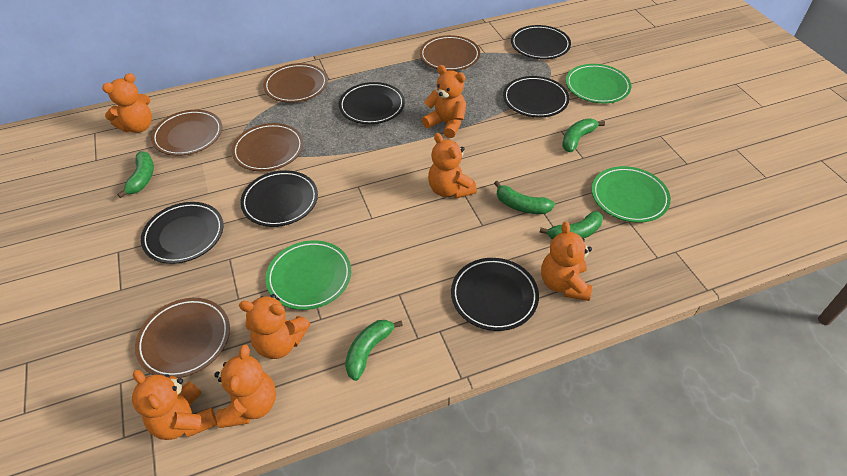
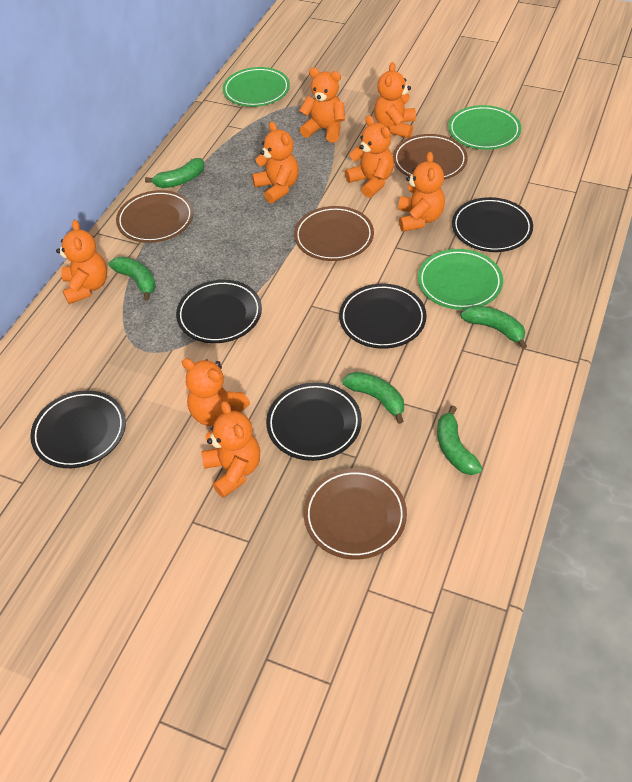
black plate: 6 -> 5
brown plate: 5 -> 4
orange teddy bear: 7 -> 8

